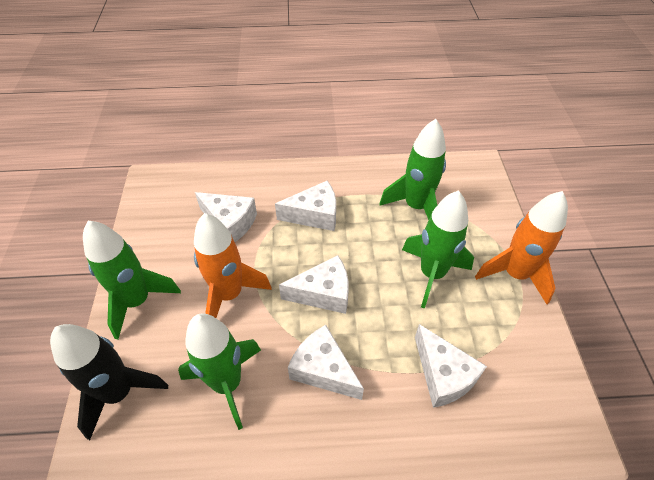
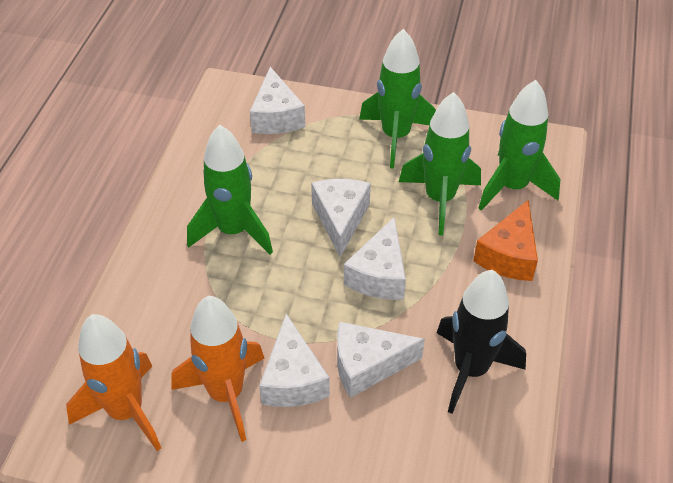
orange cheese: 0 -> 1

